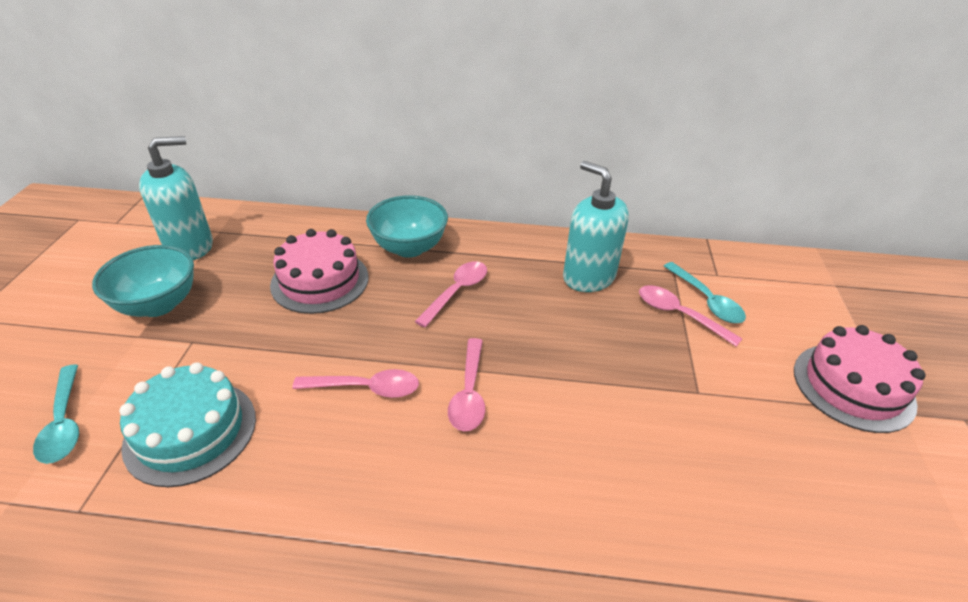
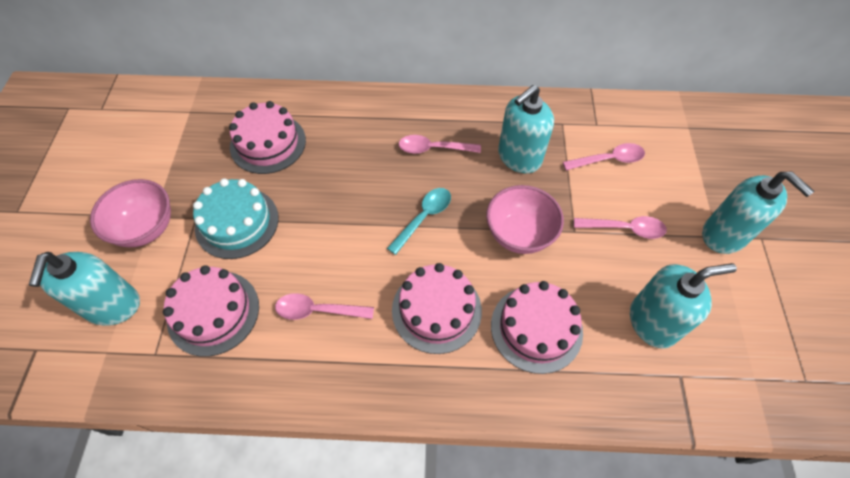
pink bowl: 0 -> 2
pink cake: 2 -> 4
turquoise bowl: 2 -> 0
turquoise soap dispenser: 2 -> 4
turquoise spoon: 2 -> 1

